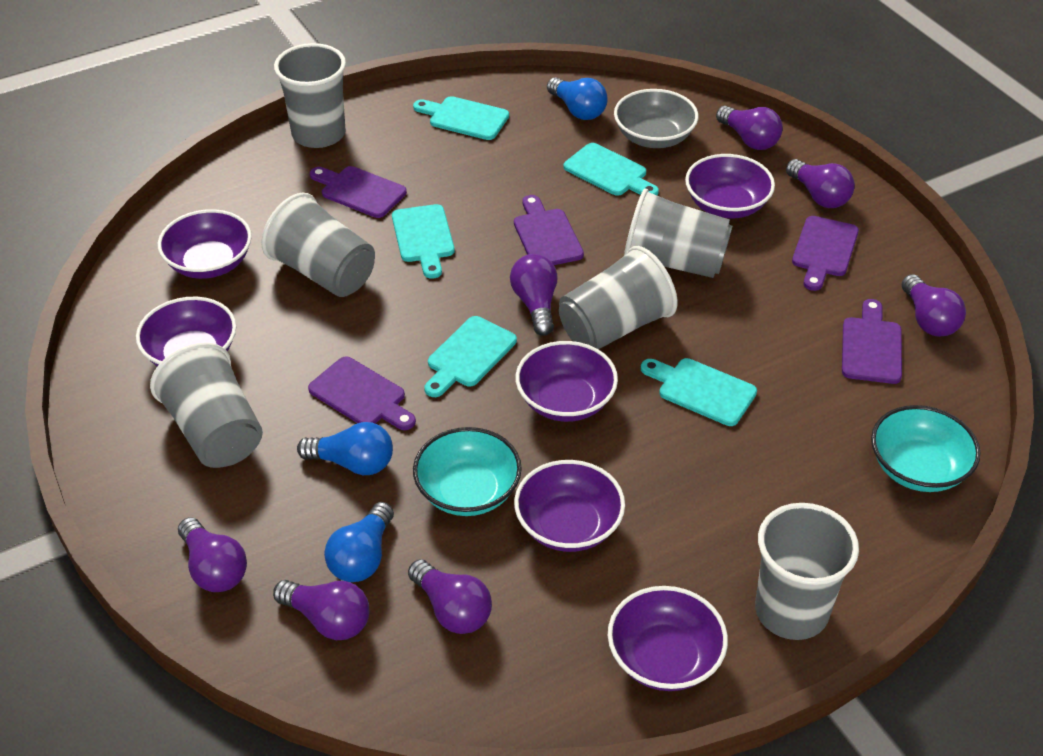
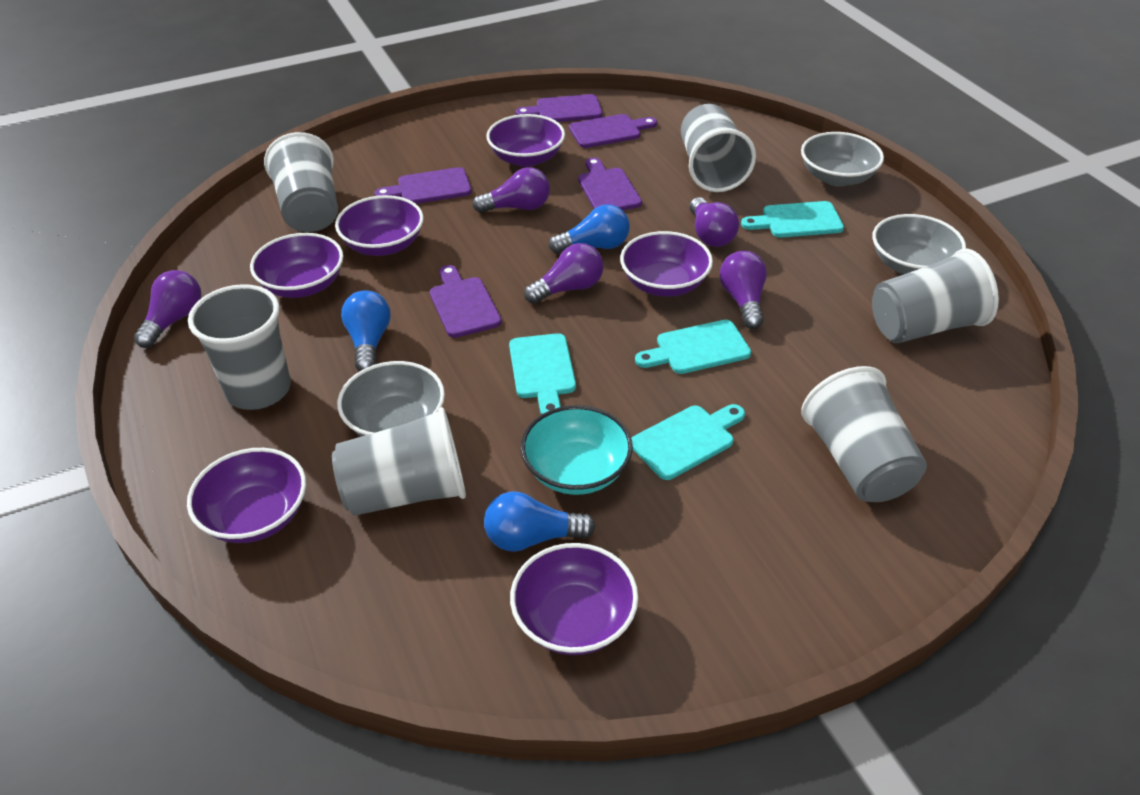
grey bowl: 1 -> 3
purple light bulb: 7 -> 5
turquoise bowl: 2 -> 1
turquoise cutting board: 5 -> 4

